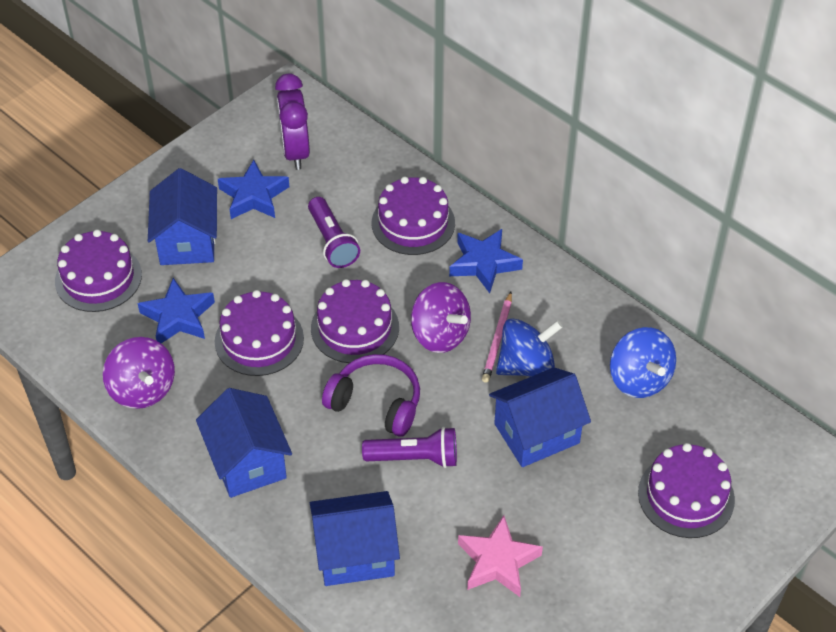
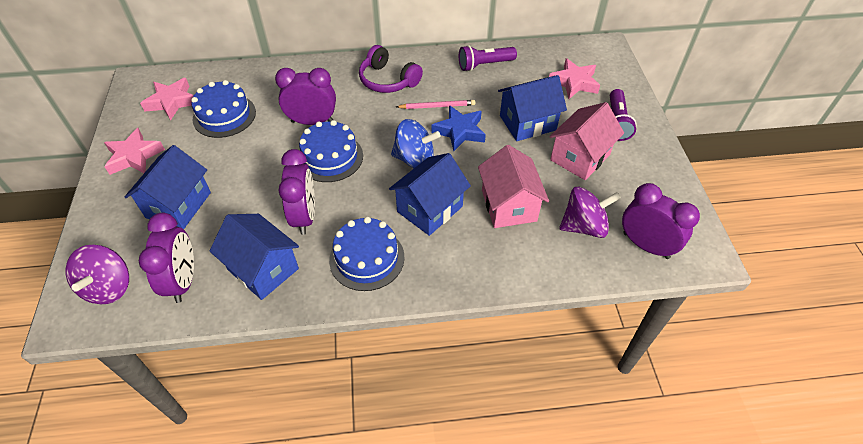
blue cake: 0 -> 3
blue spinning top: 2 -> 1
blue star: 3 -> 1
pink house: 0 -> 2
pink star: 1 -> 3
purple cake: 5 -> 0
purple clock: 1 -> 4

